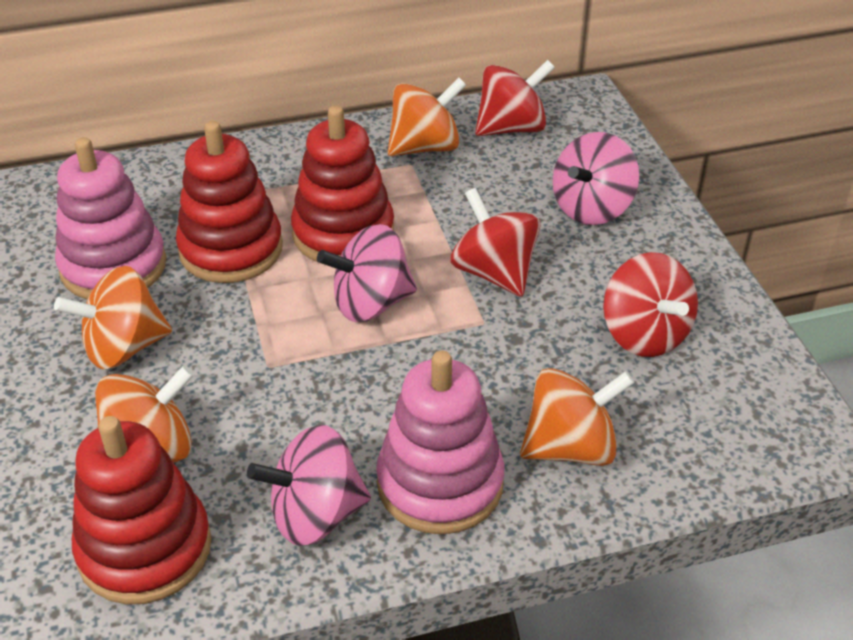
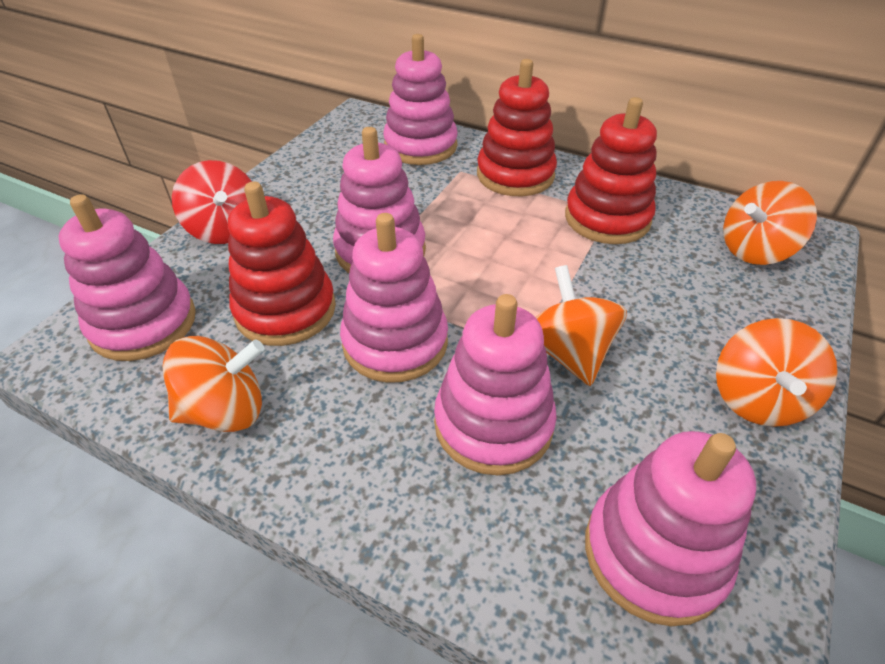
pink spinning top: 3 -> 0
pink stacking toy: 2 -> 6
red spinning top: 3 -> 1

